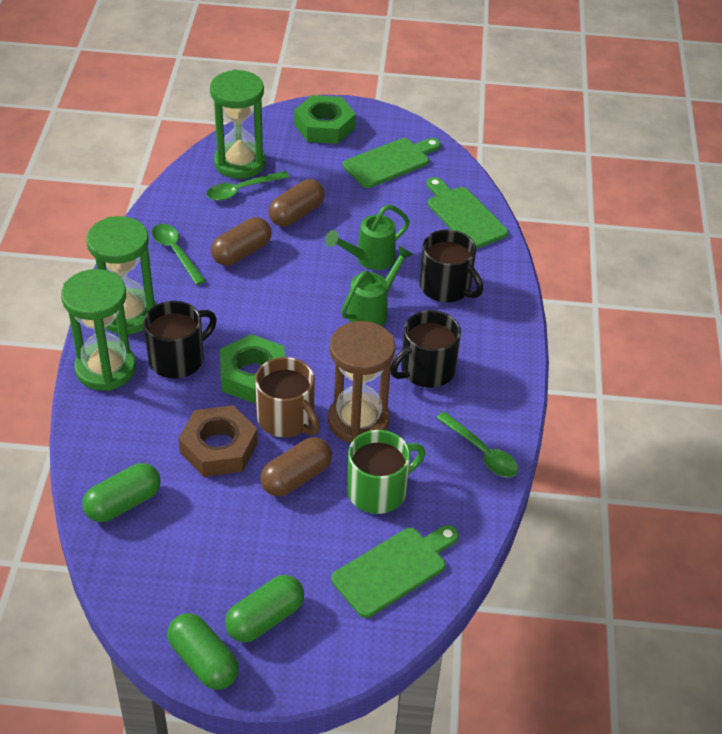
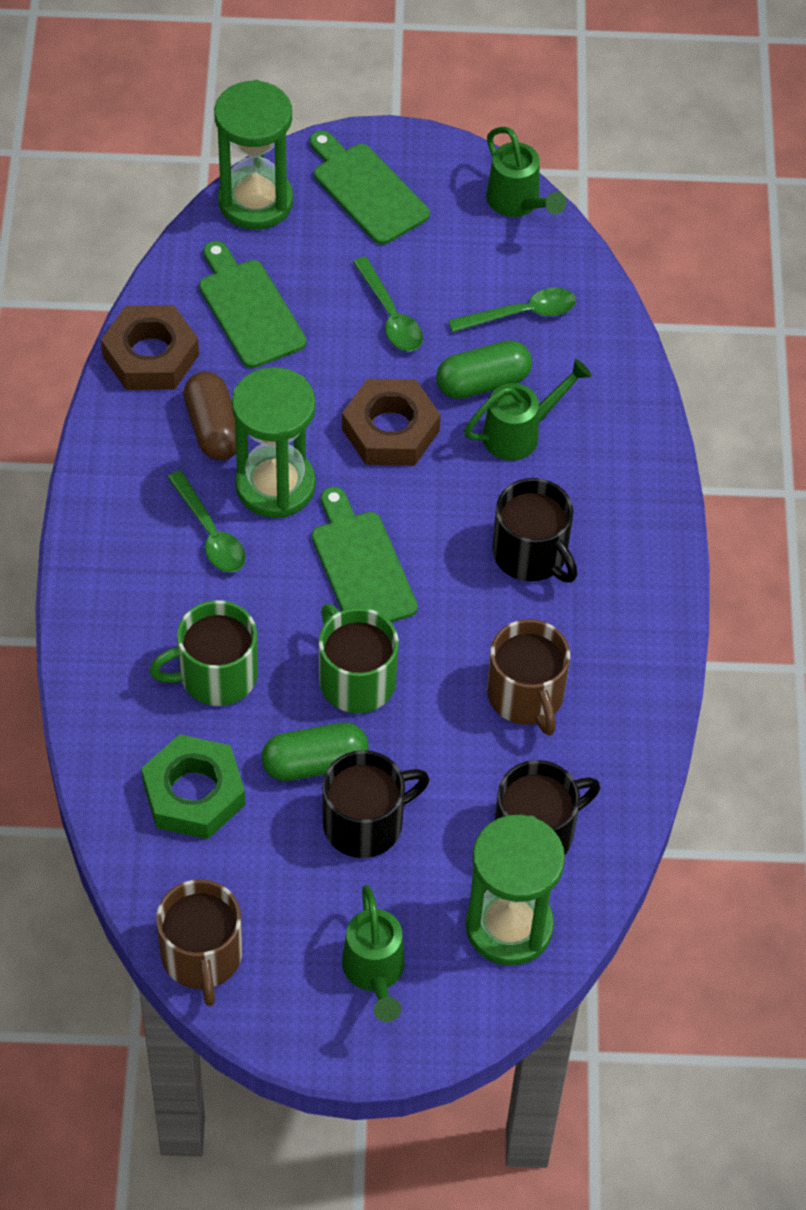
brown capsule: 3 -> 1
brown hourglass: 1 -> 0
brown mug: 1 -> 2
brown nut: 1 -> 2
green capsule: 3 -> 2
green mug: 1 -> 2
green nut: 2 -> 1
green watering can: 2 -> 3

